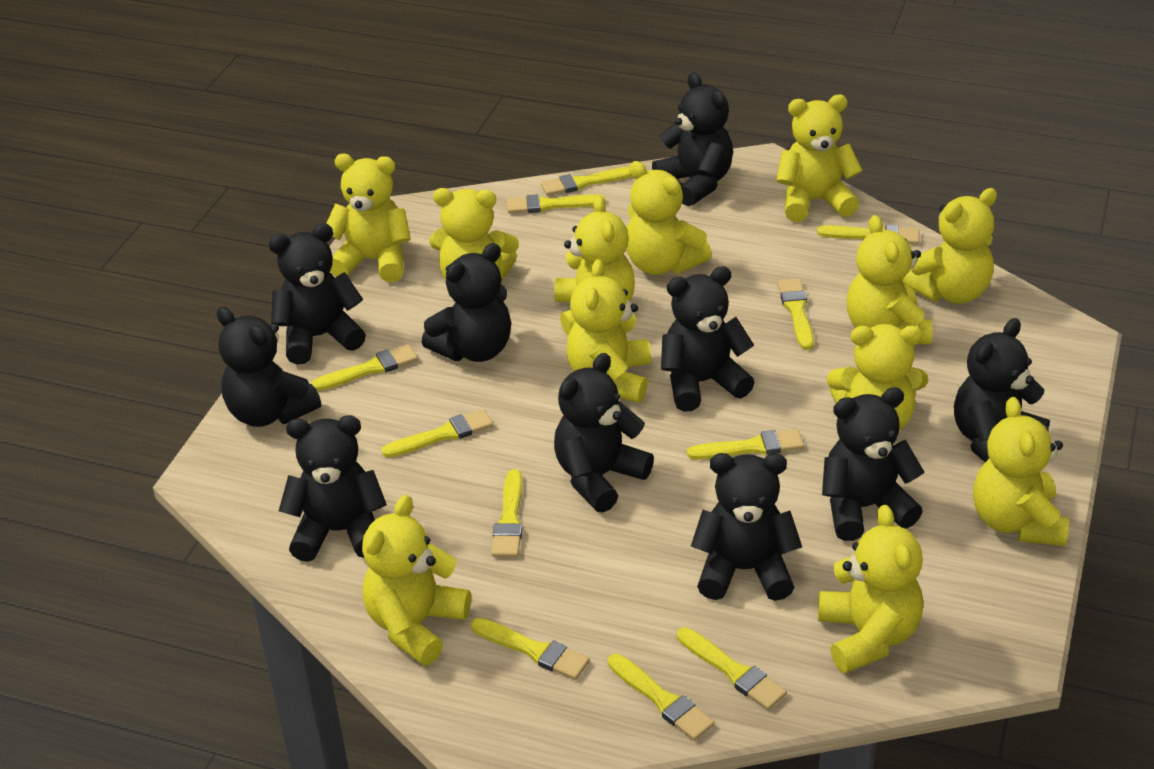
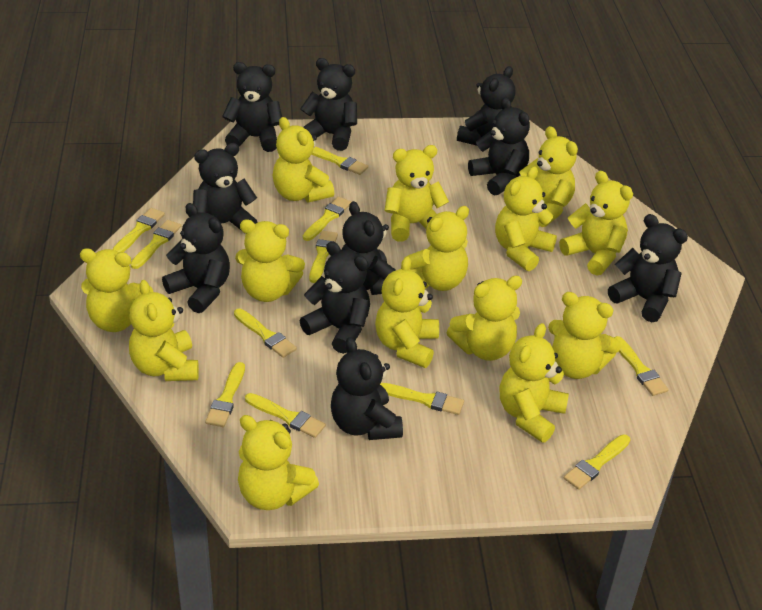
yellow teddy bear: 12 -> 14

